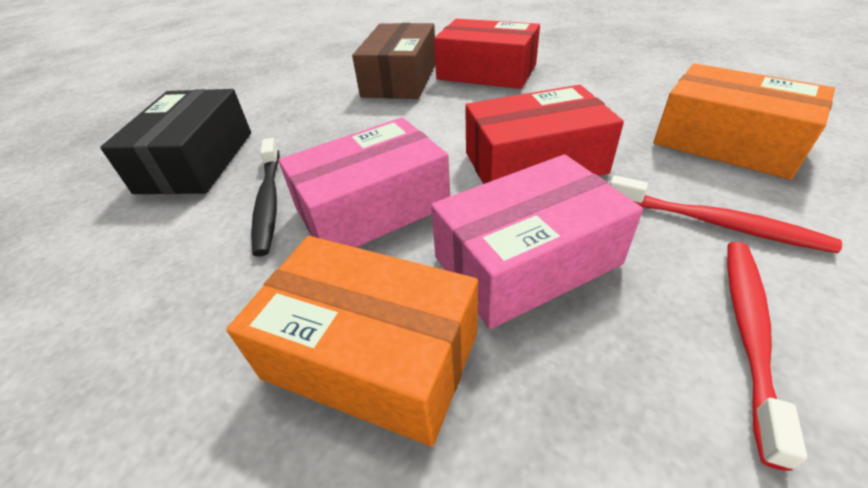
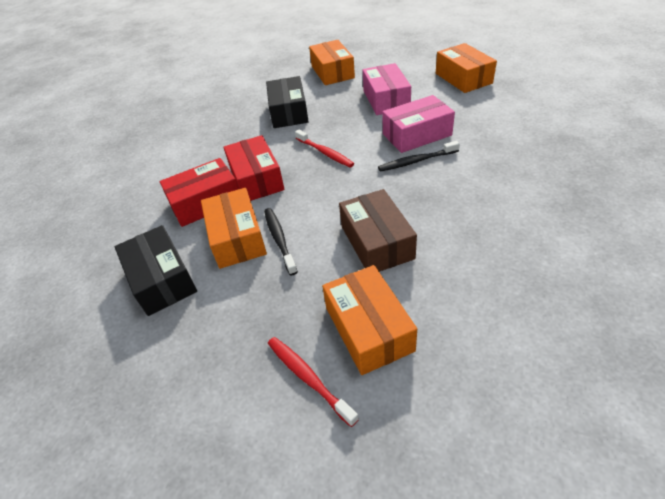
black box: 1 -> 2
black toothbrush: 1 -> 2
orange box: 2 -> 4

